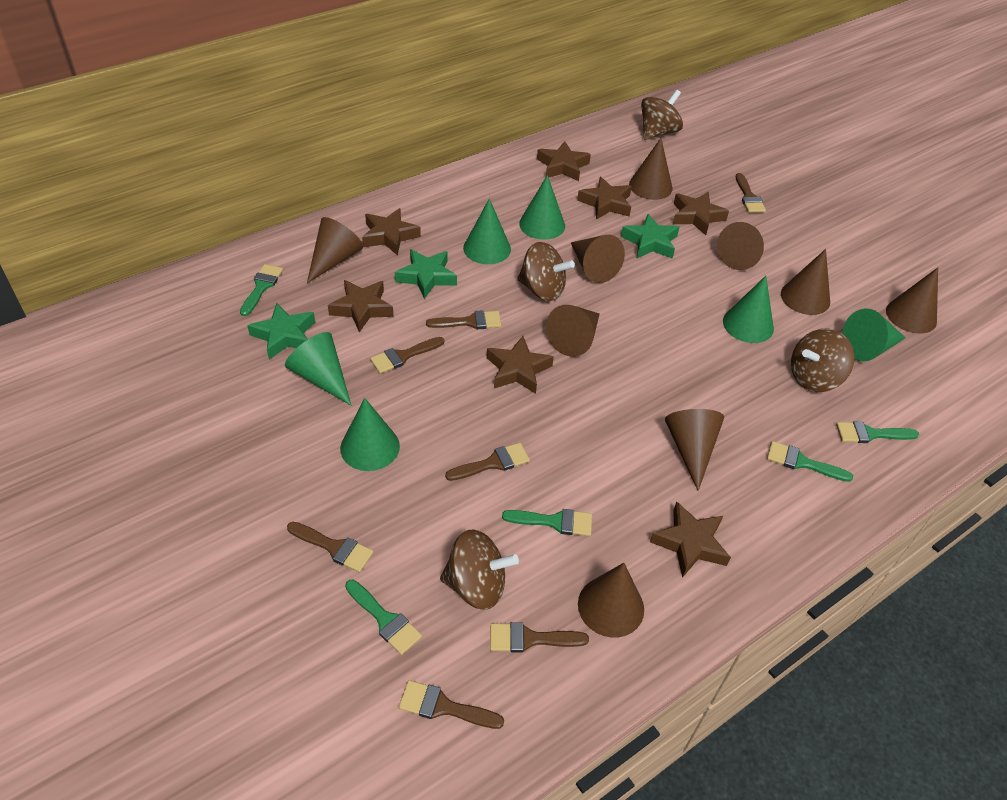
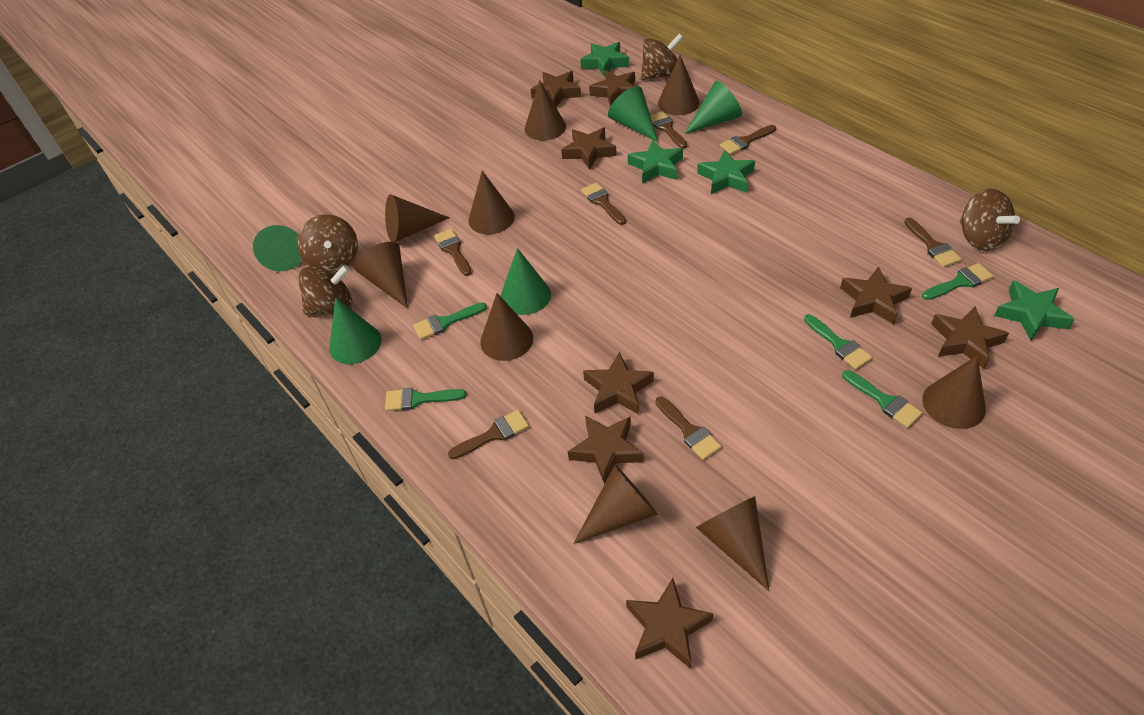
brown star: 7 -> 8
green cone: 6 -> 5
green star: 3 -> 4

